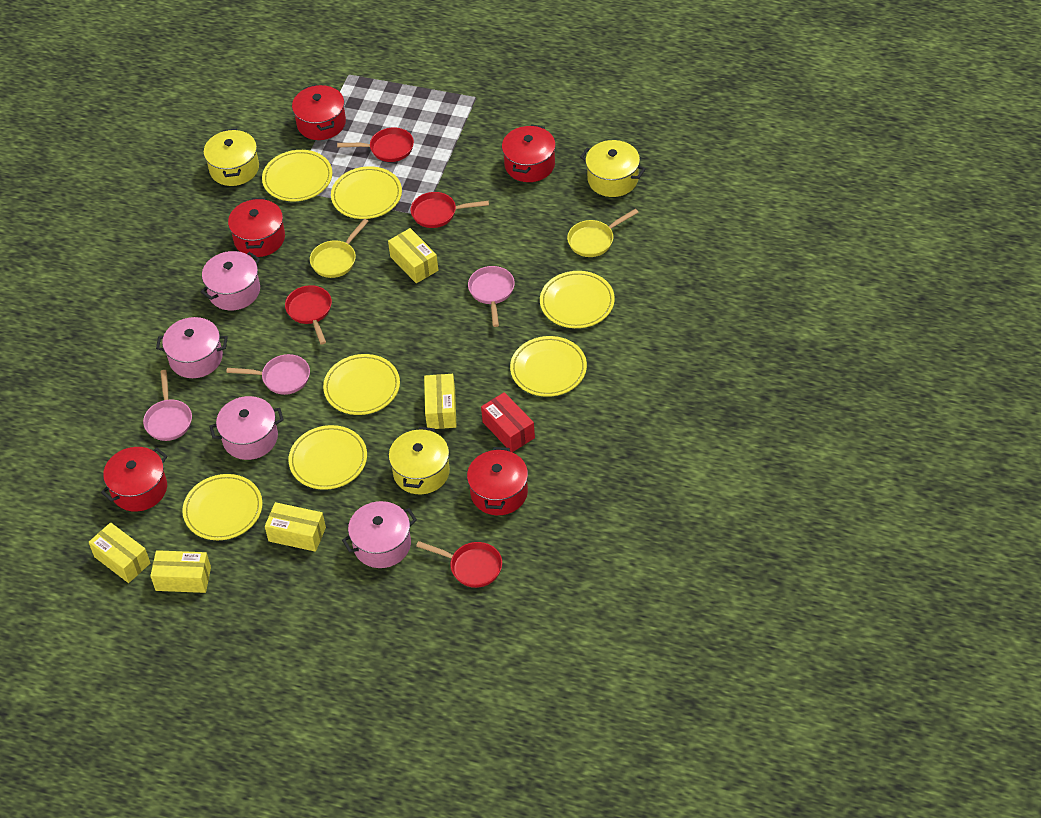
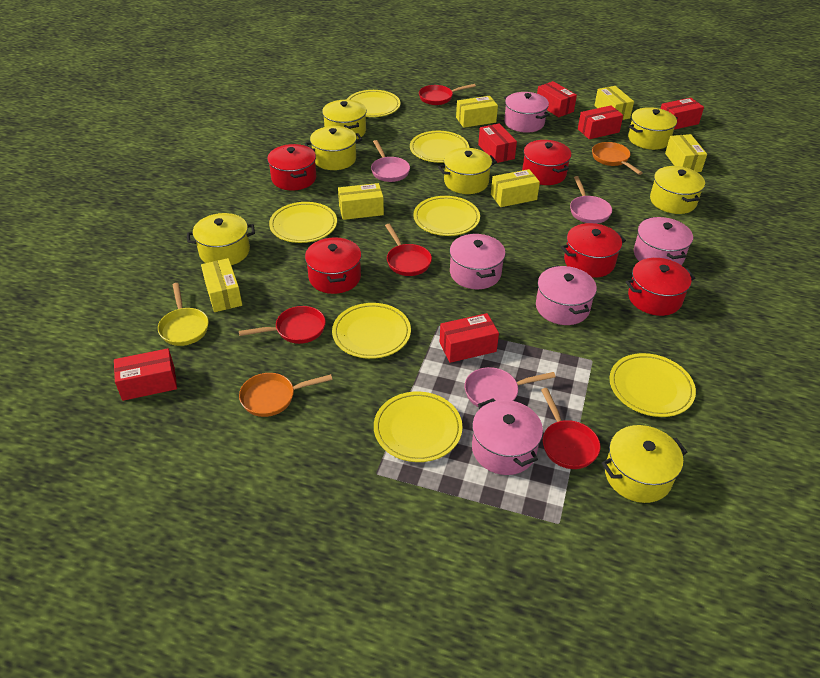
orange pan: 0 -> 2
pink pot: 4 -> 5
red box: 1 -> 6
yellow box: 5 -> 6
yellow pan: 2 -> 1
yellow pot: 3 -> 7

